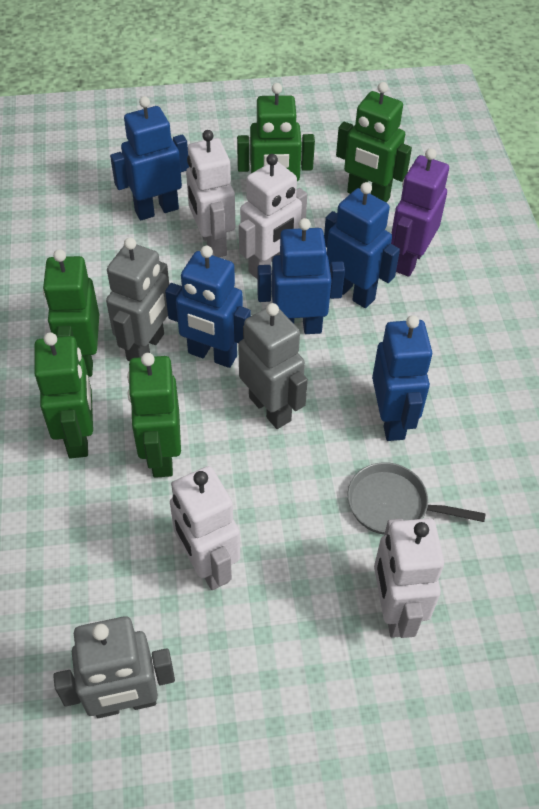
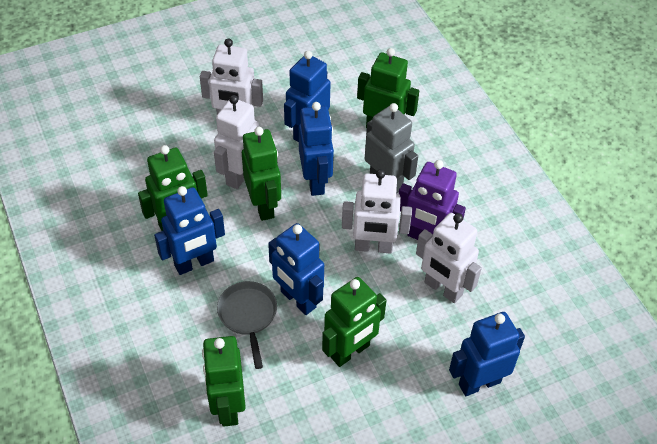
grey robot: 3 -> 1

